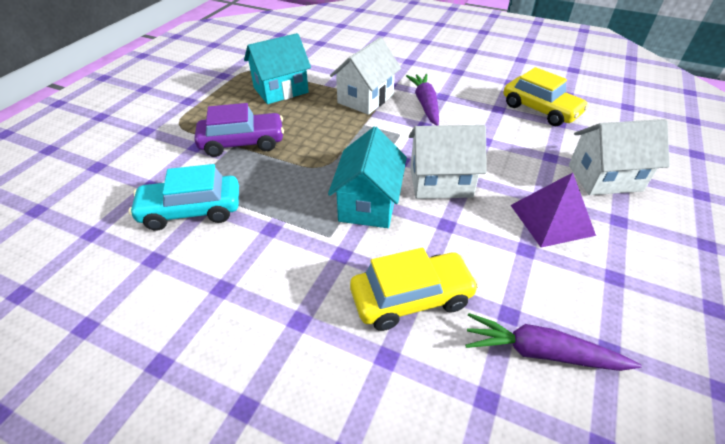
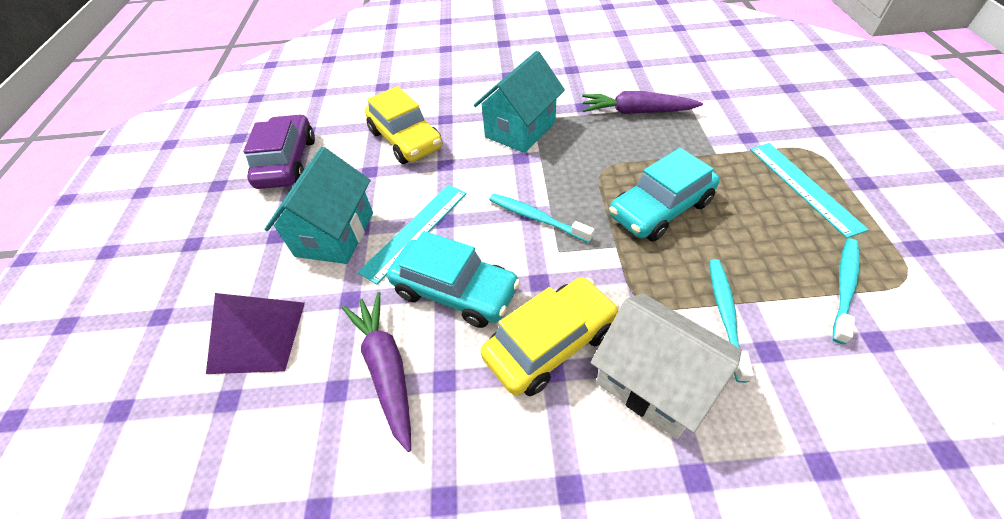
turquoise car: 1 -> 2
turquoise ruler: 0 -> 2
turquoise toothbrush: 0 -> 3
white house: 3 -> 1

